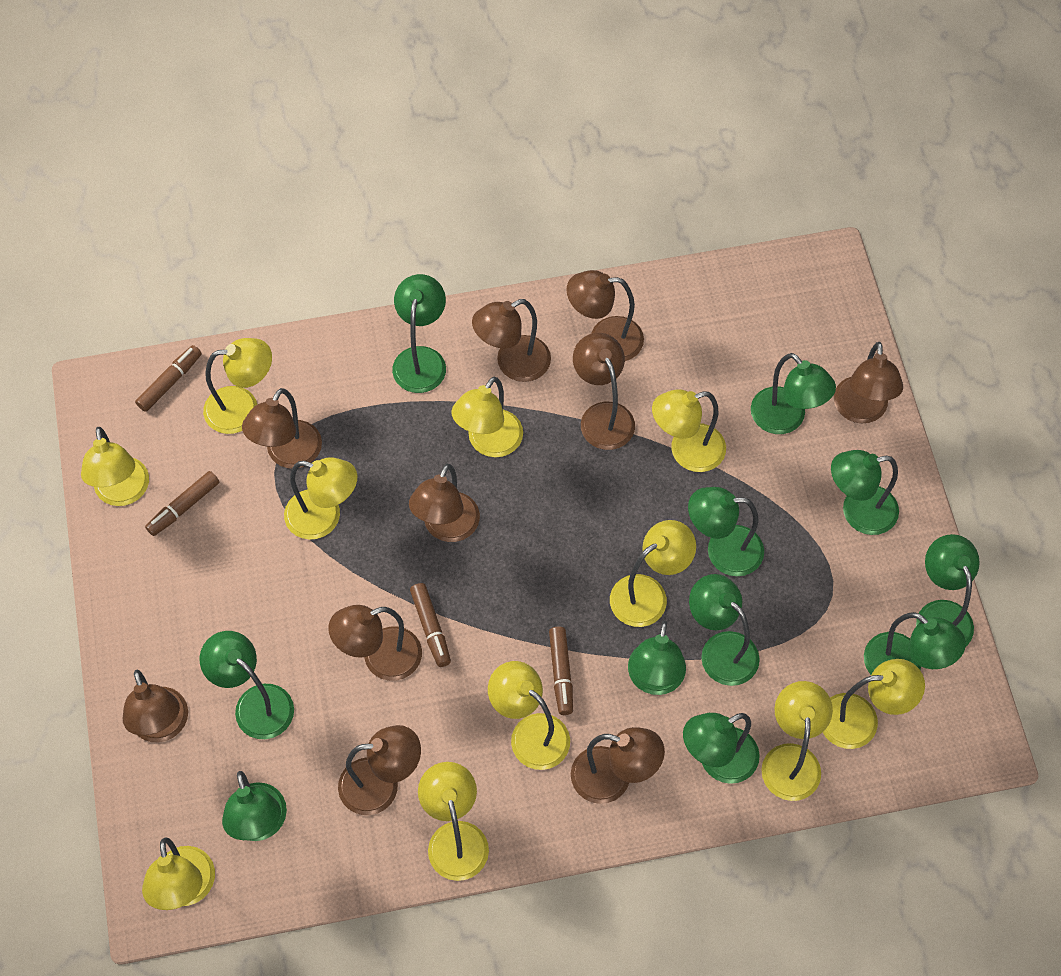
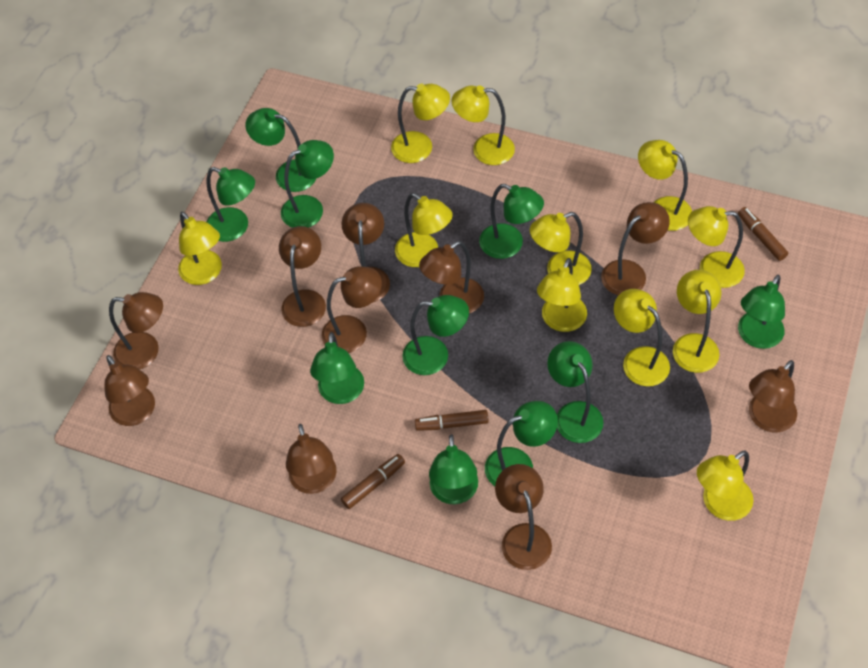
brown marker: 4 -> 3
green lamp: 11 -> 10

